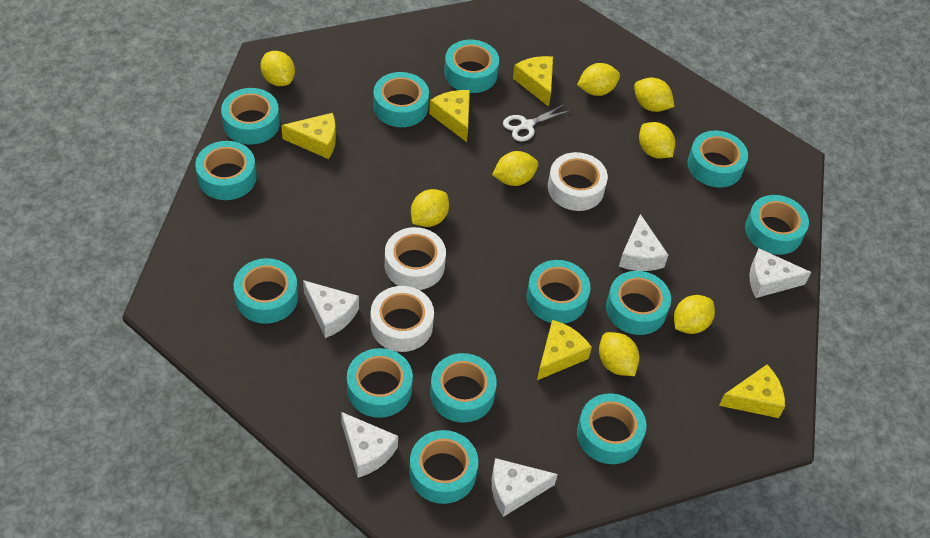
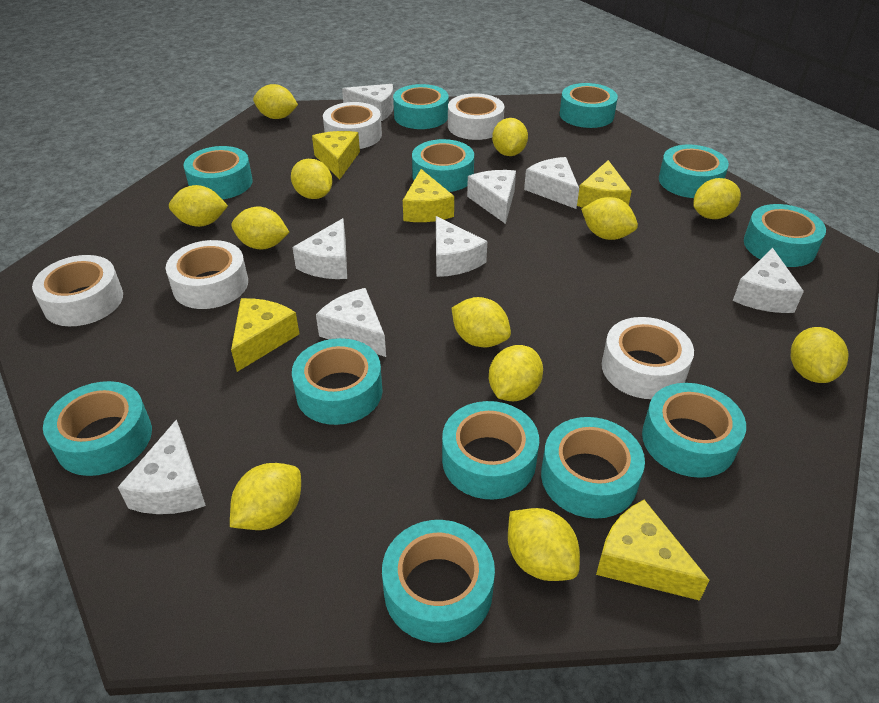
turquoise tape: 13 -> 12
white cheese: 5 -> 8
white scissors: 1 -> 0
white tape: 3 -> 5
yellow lemon: 8 -> 12

